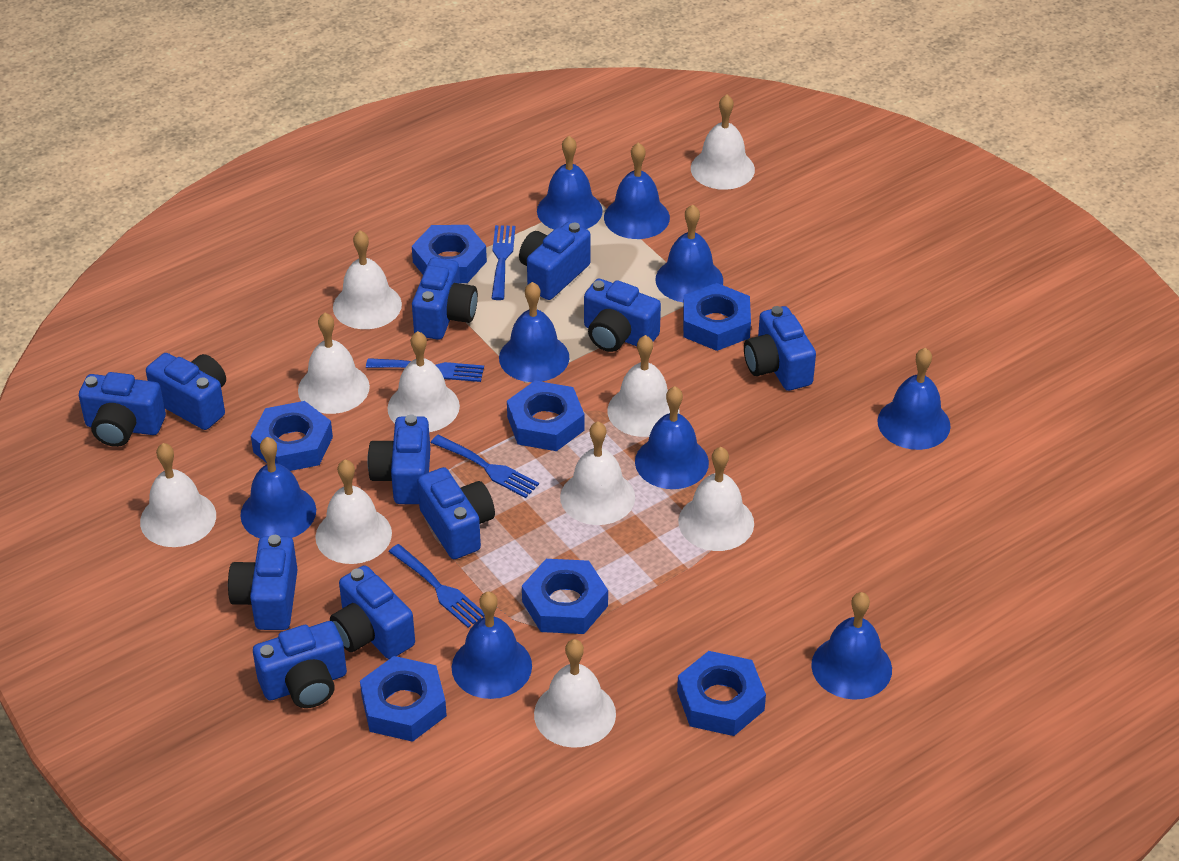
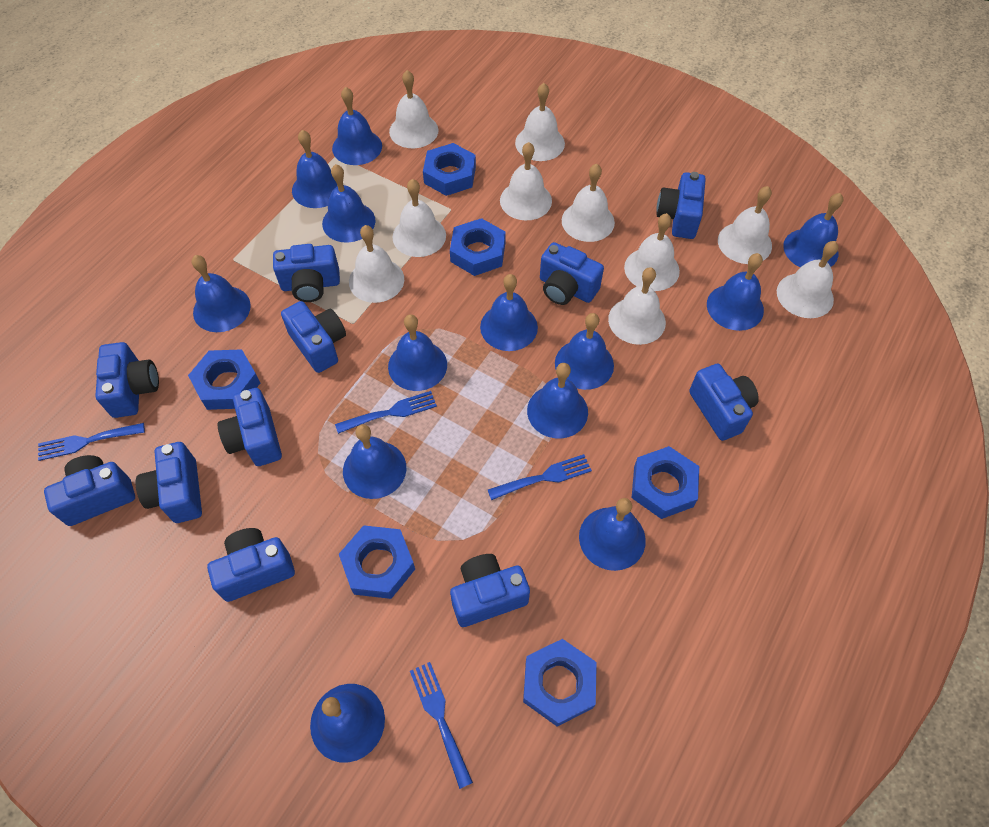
blue bell: 9 -> 13
blue nut: 7 -> 6

